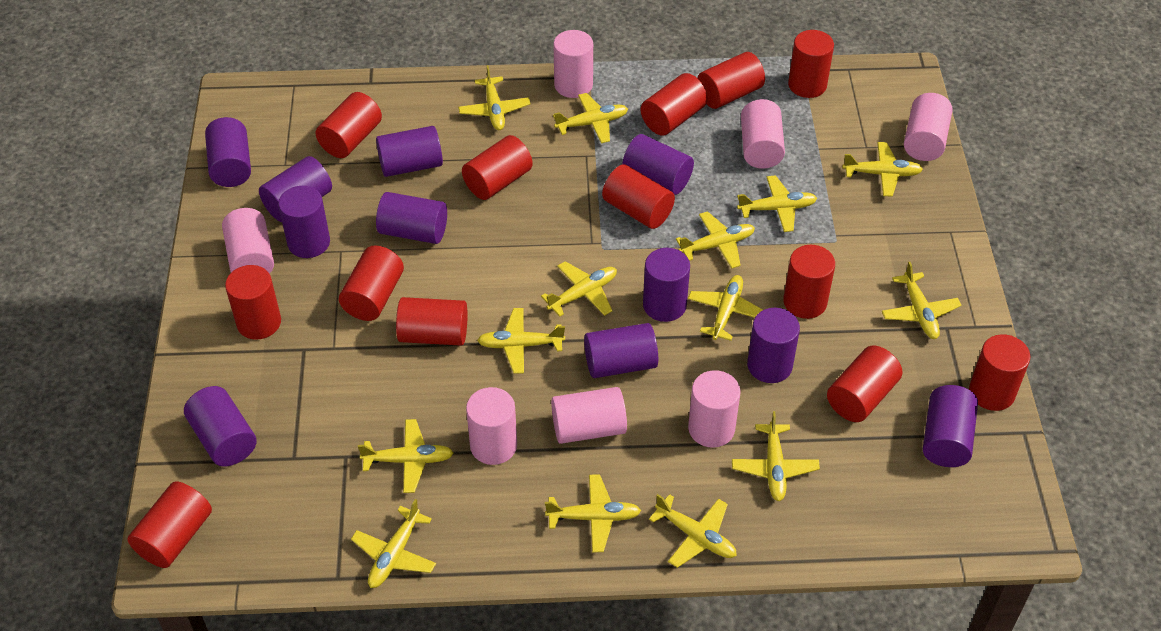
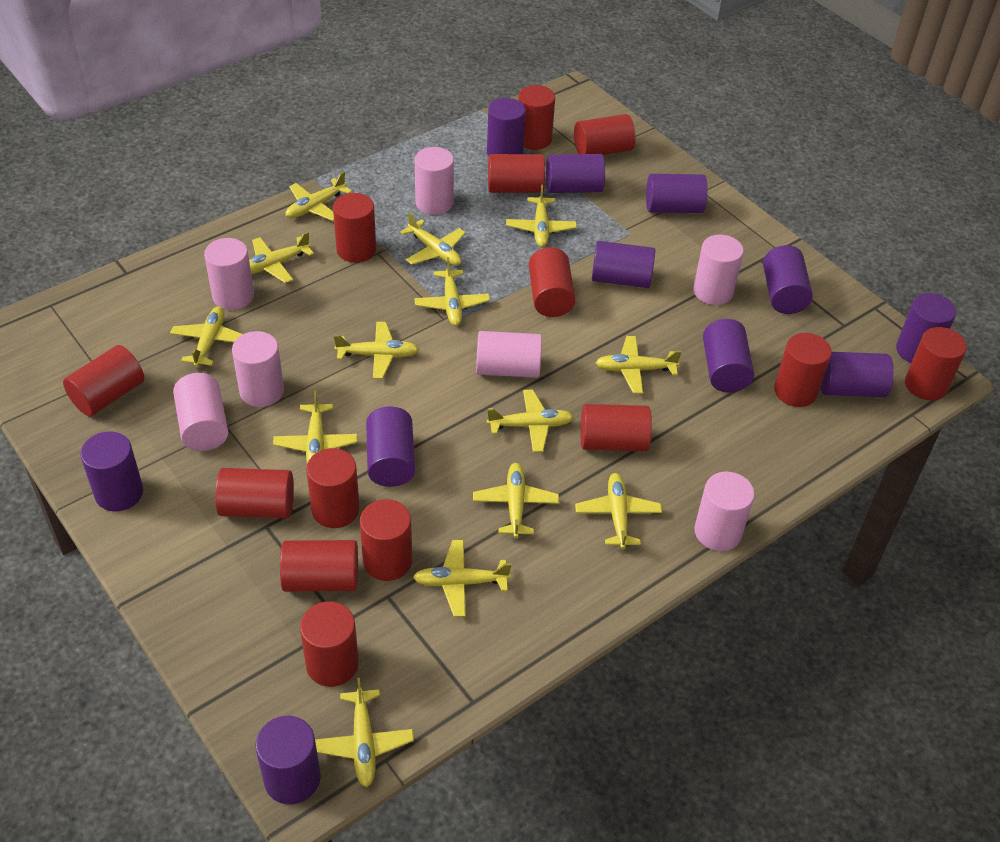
red cylinder: 13 -> 14

